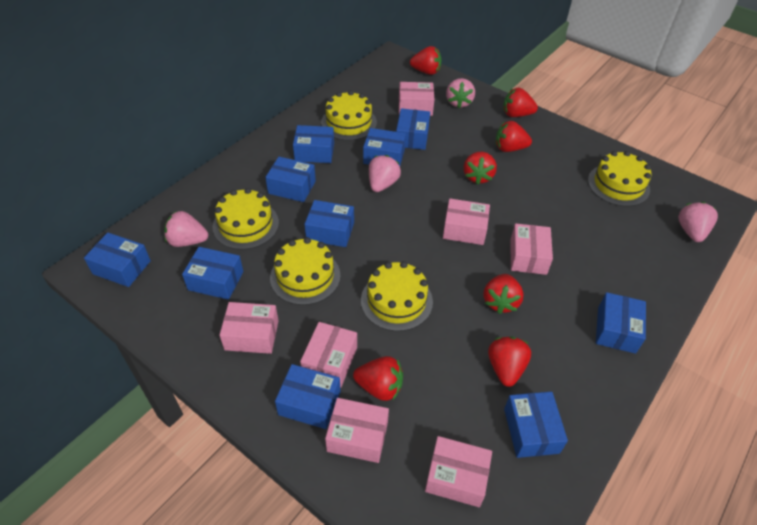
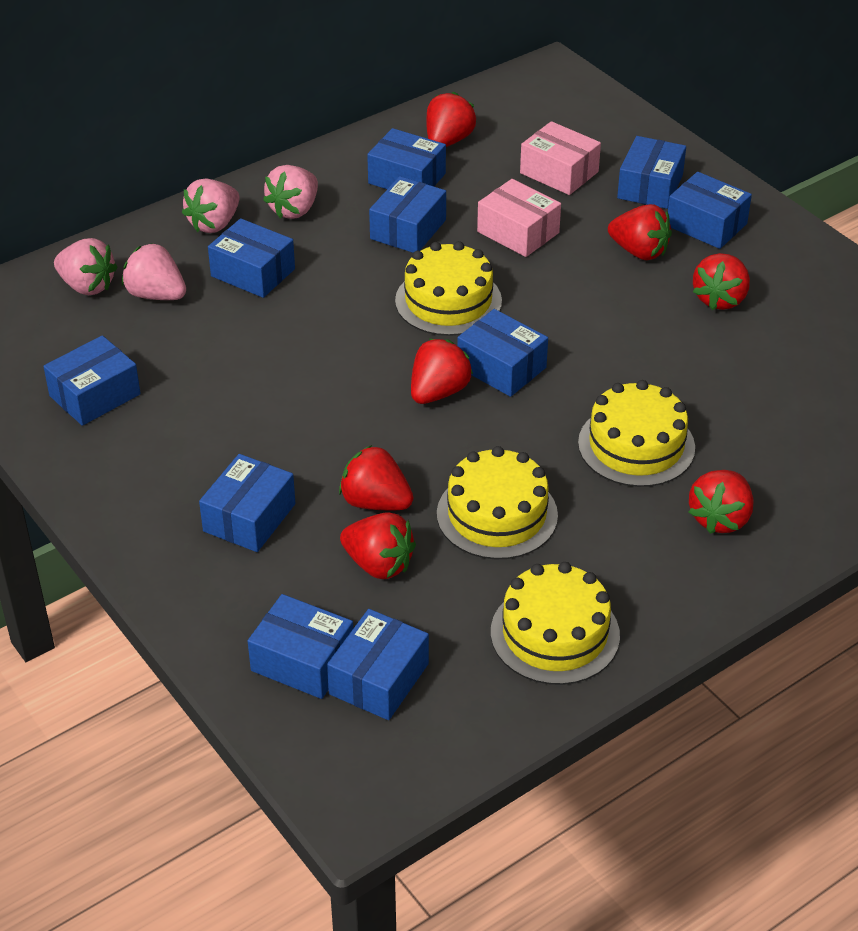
pink box: 7 -> 2
yellow cake: 5 -> 4

